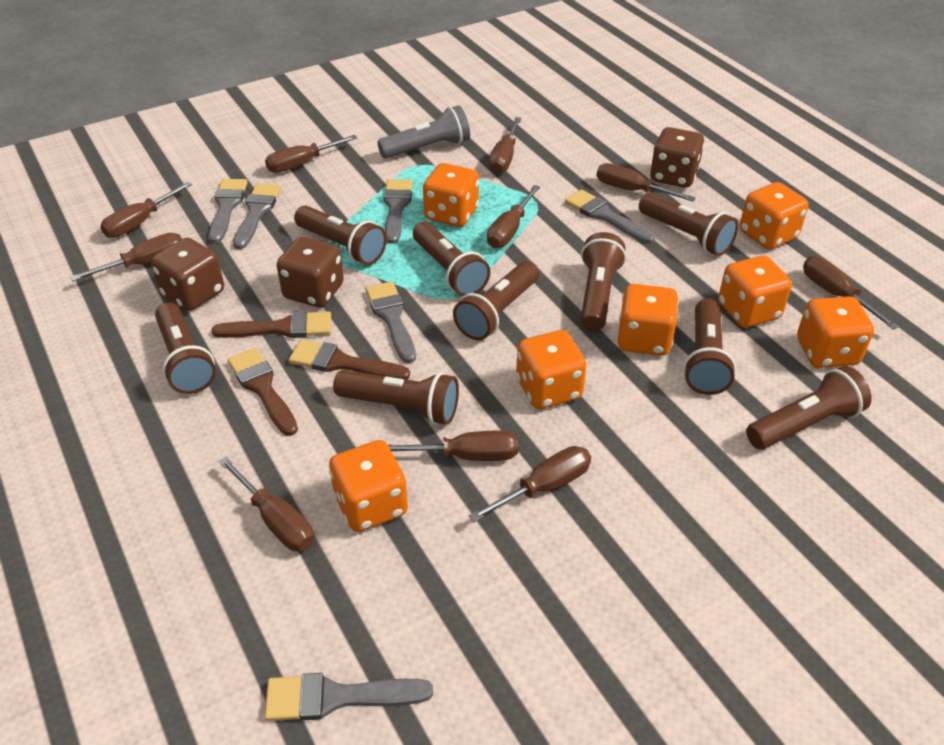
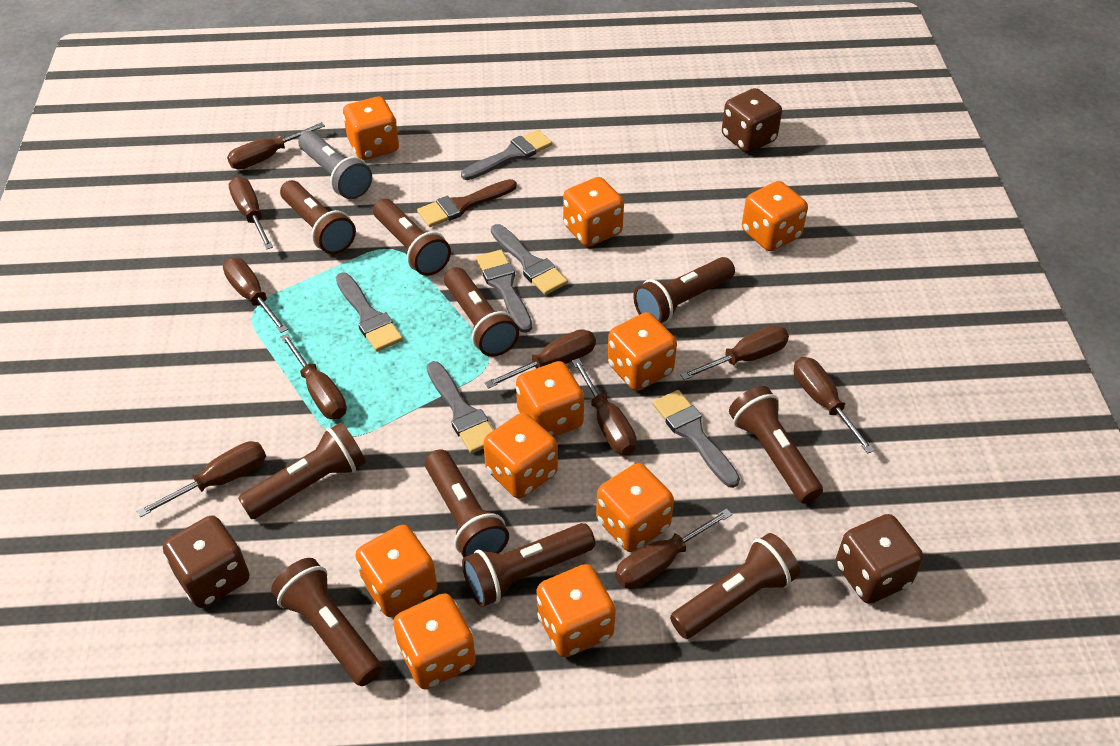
brown brush: 3 -> 1
brown flashlight: 9 -> 10
orange dice: 7 -> 10

